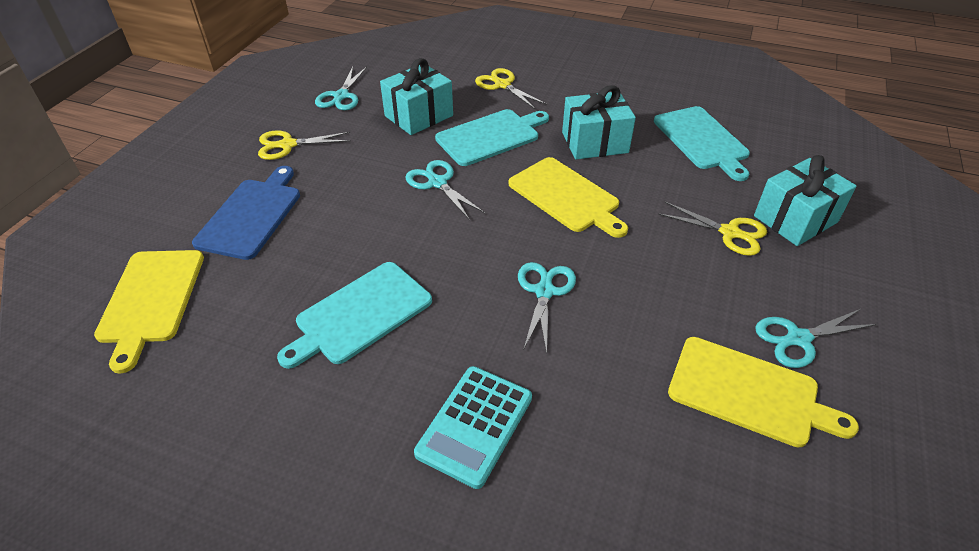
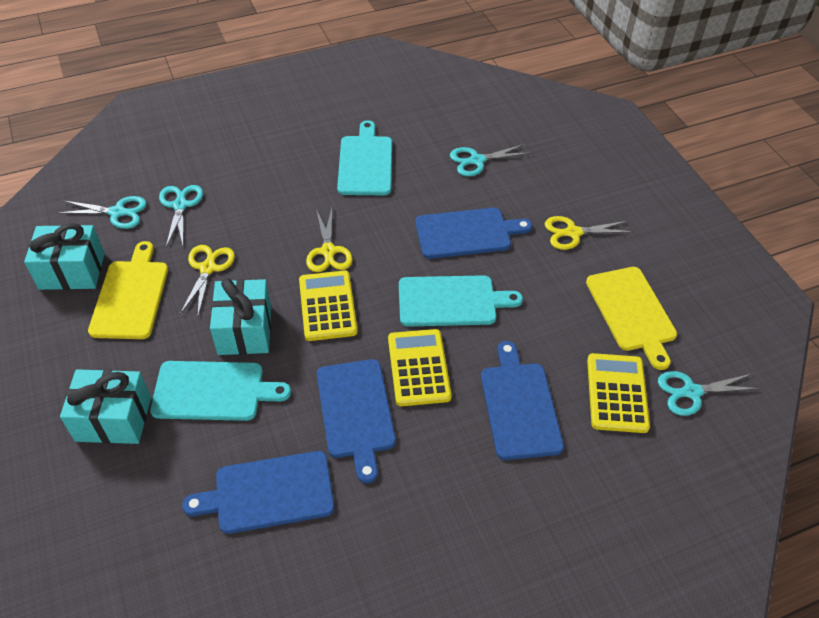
blue cutting board: 1 -> 4
turquoise calculator: 1 -> 0
yellow calculator: 0 -> 3
yellow cutting board: 3 -> 2

